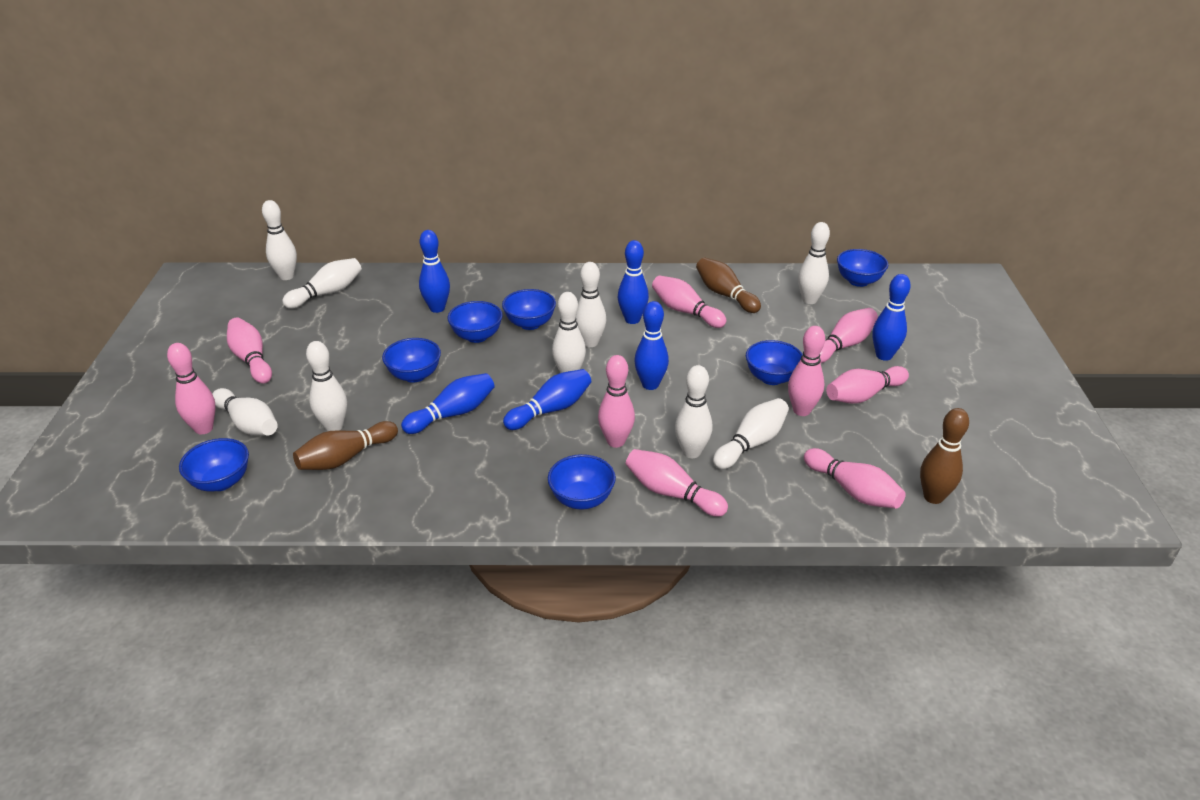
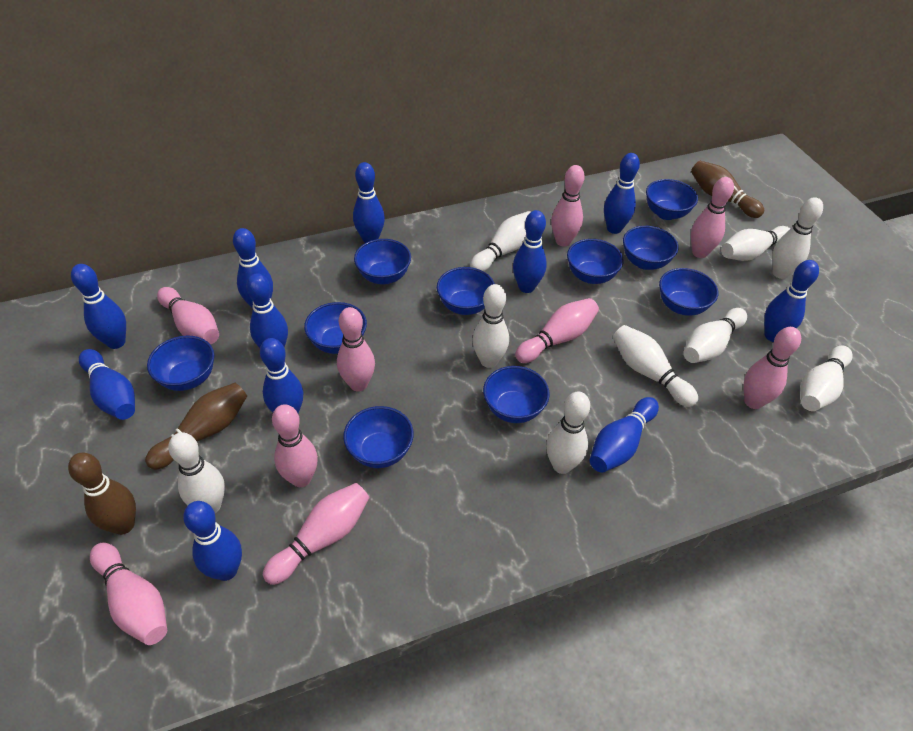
blue bowl: 7 -> 10
blue bowling pin: 6 -> 11

